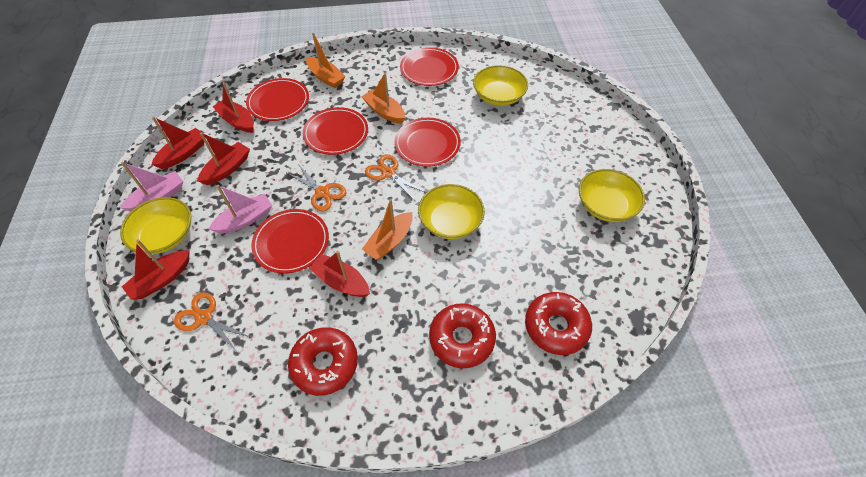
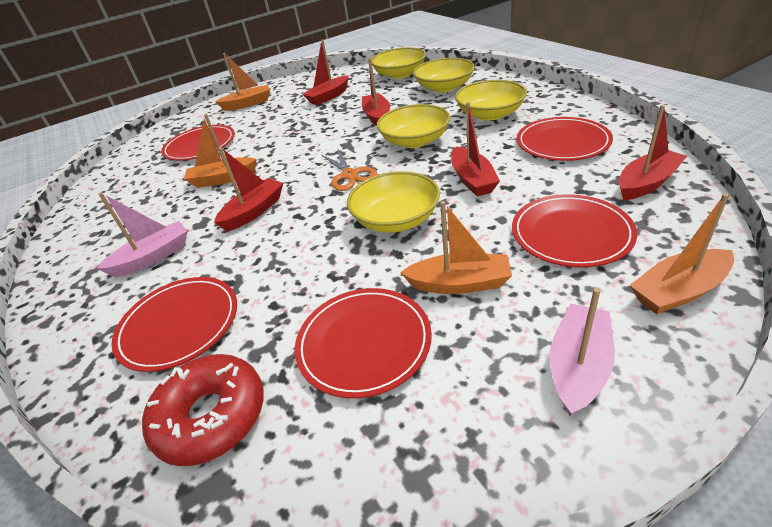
orange boat: 3 -> 4
orange scissors: 3 -> 1
red donut: 3 -> 1
yellow bowl: 4 -> 5

